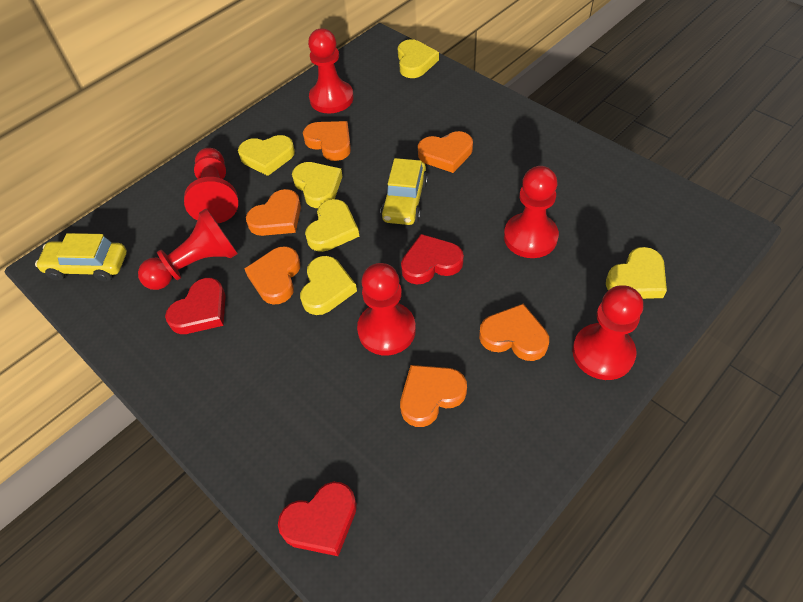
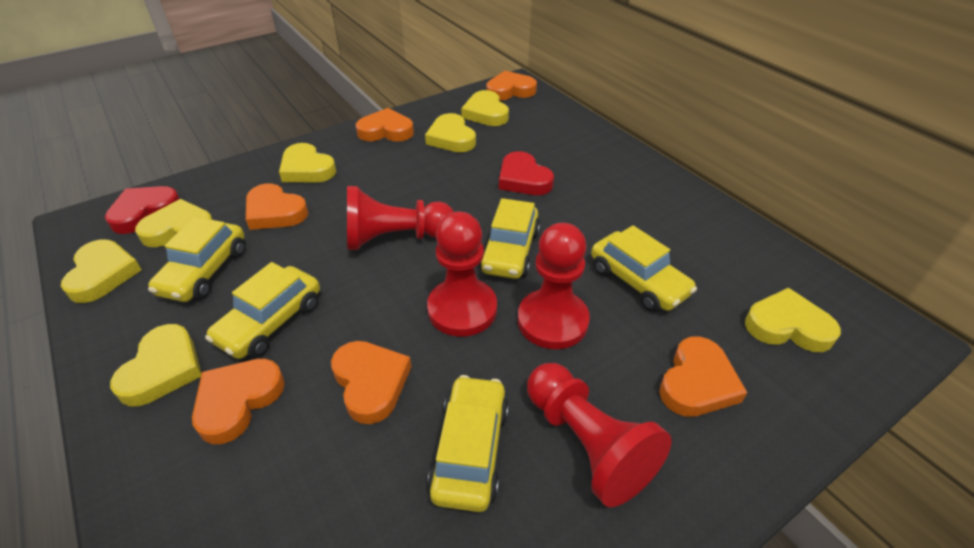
red heart: 3 -> 2
red pawn: 6 -> 4
yellow car: 2 -> 5
yellow heart: 6 -> 7

